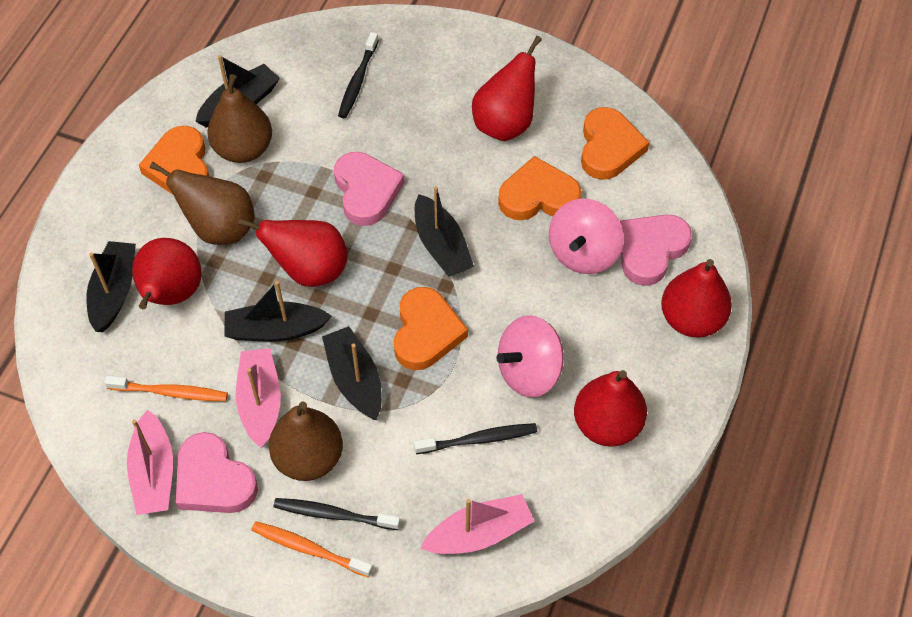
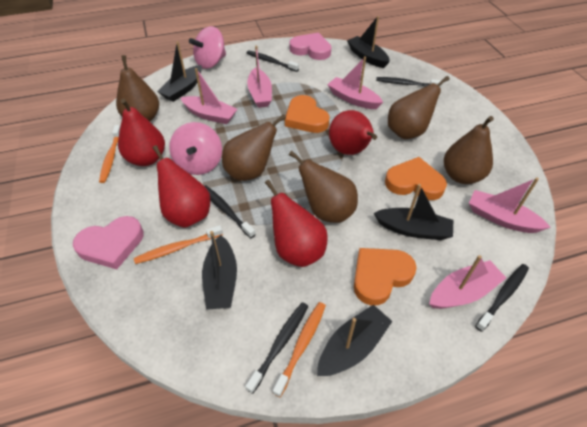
black toothbrush: 3 -> 5
brown pear: 3 -> 5
orange heart: 4 -> 3
orange toothbrush: 2 -> 3
pink boat: 3 -> 5
pink heart: 3 -> 2
red pear: 5 -> 4

